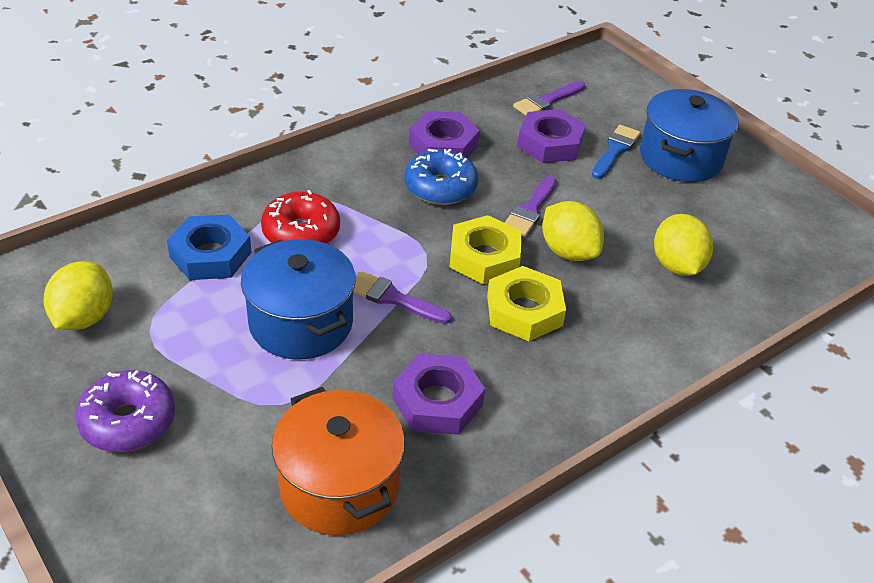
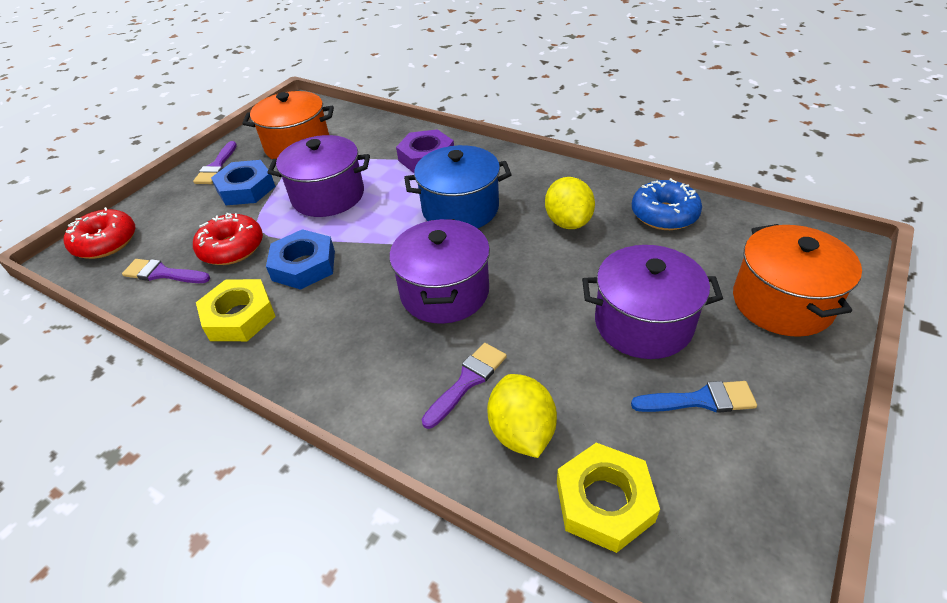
blue nut: 1 -> 2
blue pot: 2 -> 1
orange pot: 1 -> 2
purple donut: 1 -> 0
purple nut: 3 -> 1
purple pot: 0 -> 3
red donut: 1 -> 2
yellow lemon: 3 -> 2

